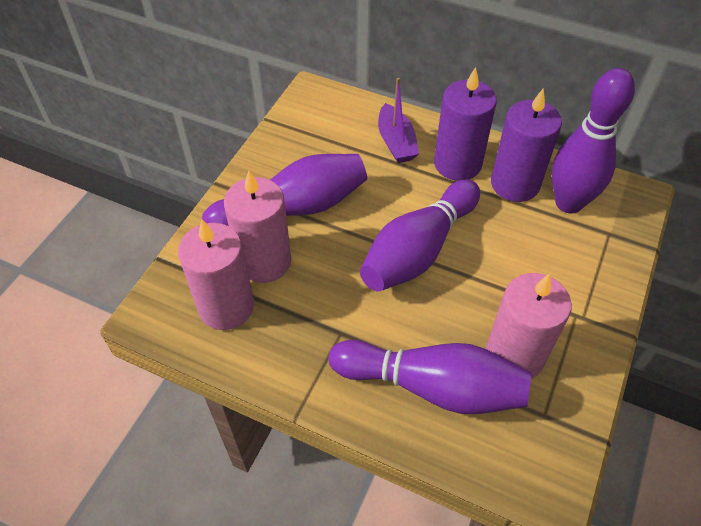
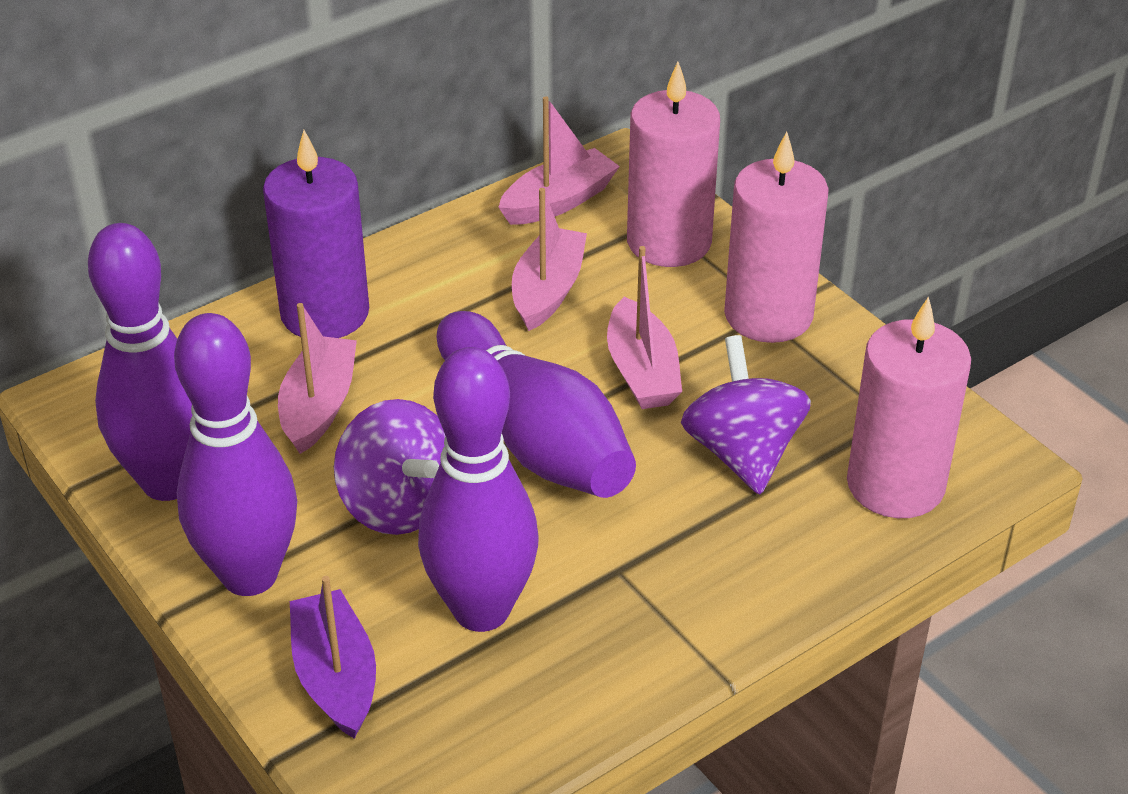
pink boat: 0 -> 4
purple candle: 2 -> 1
purple spinning top: 0 -> 2

